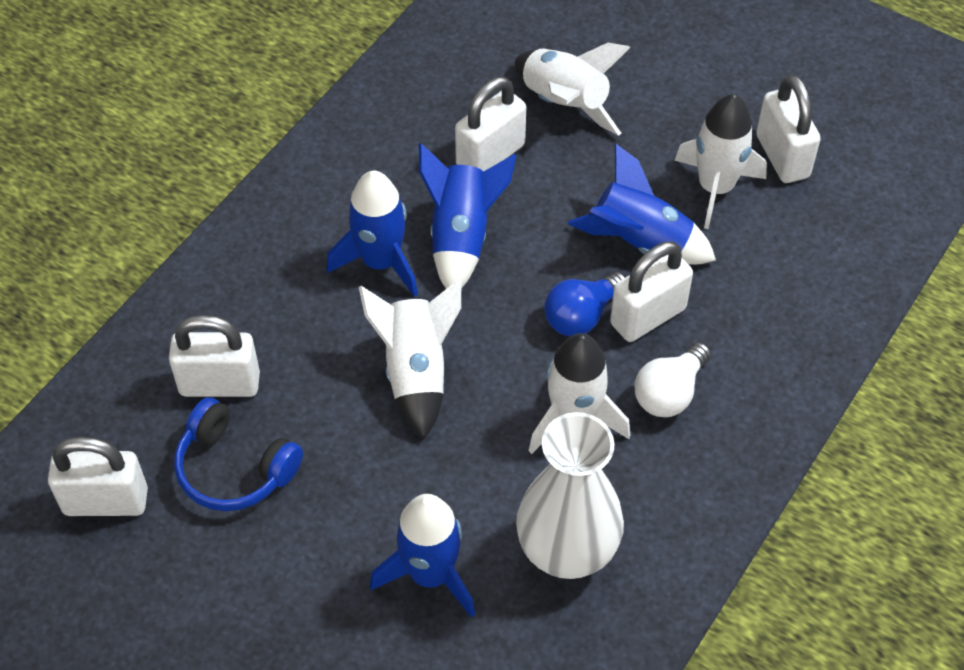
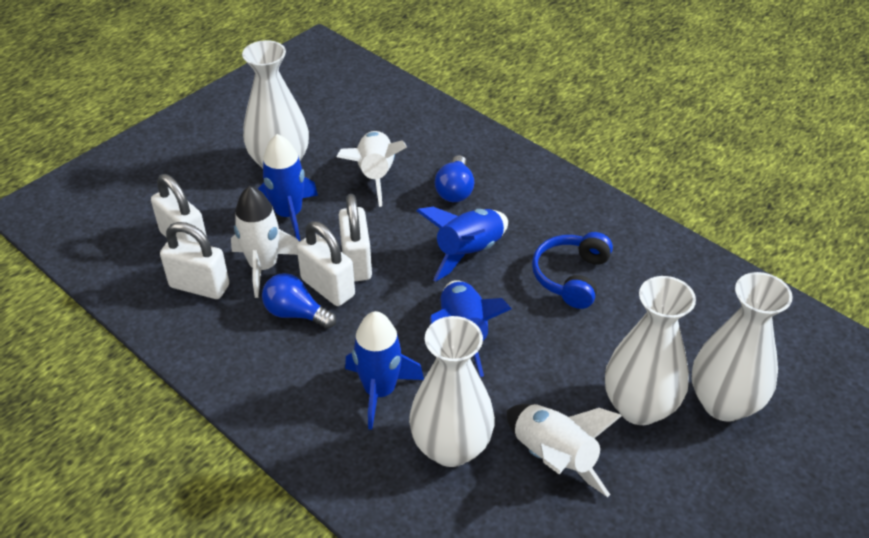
blue light bulb: 1 -> 2
white light bulb: 1 -> 0
white padlock: 5 -> 4
white rocket: 4 -> 3
white vase: 1 -> 4

